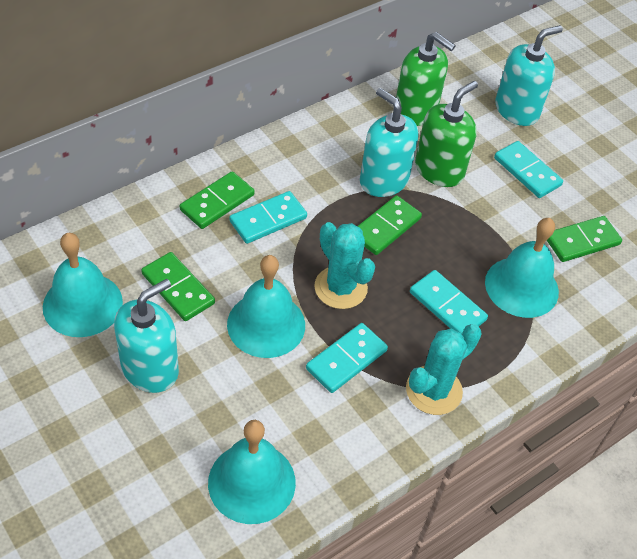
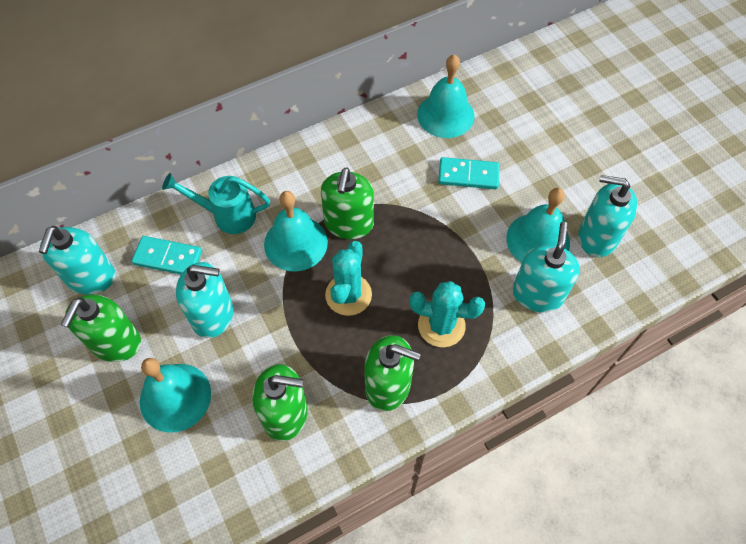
green domino: 4 -> 0
green soap dispenser: 2 -> 4
turquoise domino: 4 -> 2
turquoise soap dispenser: 3 -> 4
turquoise watering can: 0 -> 1

